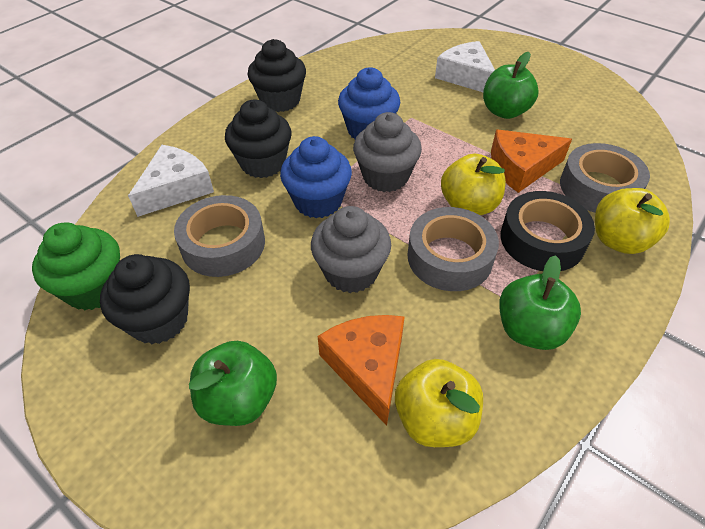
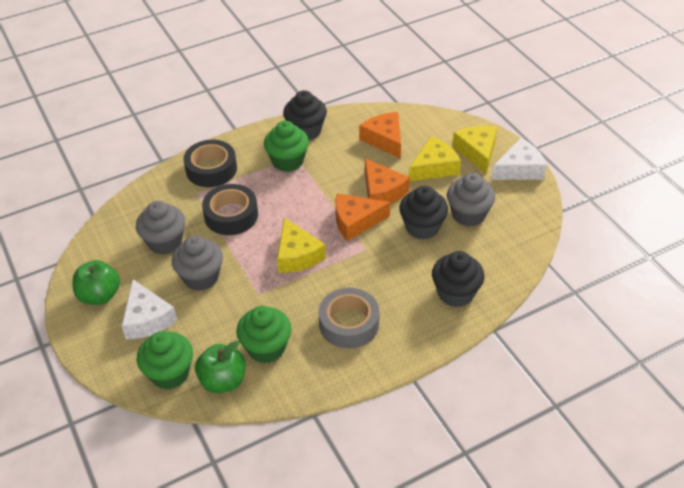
black tape: 1 -> 2
blue cupcake: 2 -> 0
green apple: 3 -> 2
green cupcake: 1 -> 3
grey cupcake: 2 -> 3
grey tape: 3 -> 1
orange cheese: 2 -> 3
yellow apple: 3 -> 0
yellow cheese: 0 -> 3

